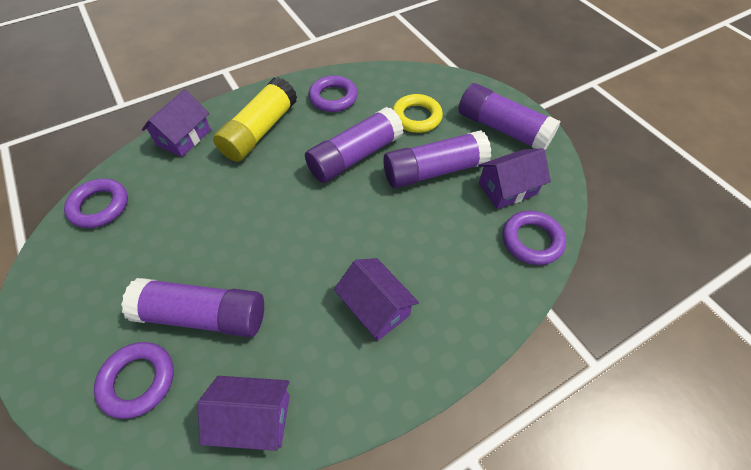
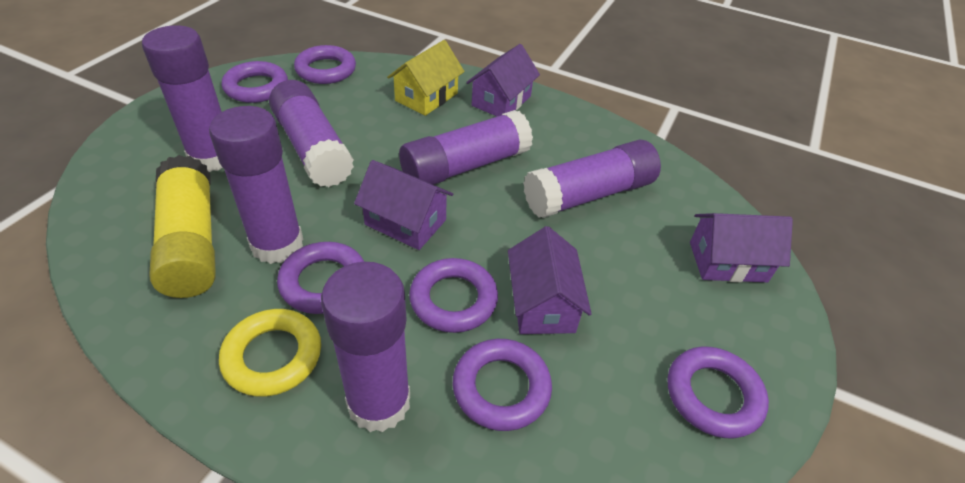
purple glue stick: 4 -> 6
purple ring: 4 -> 6
yellow house: 0 -> 1

